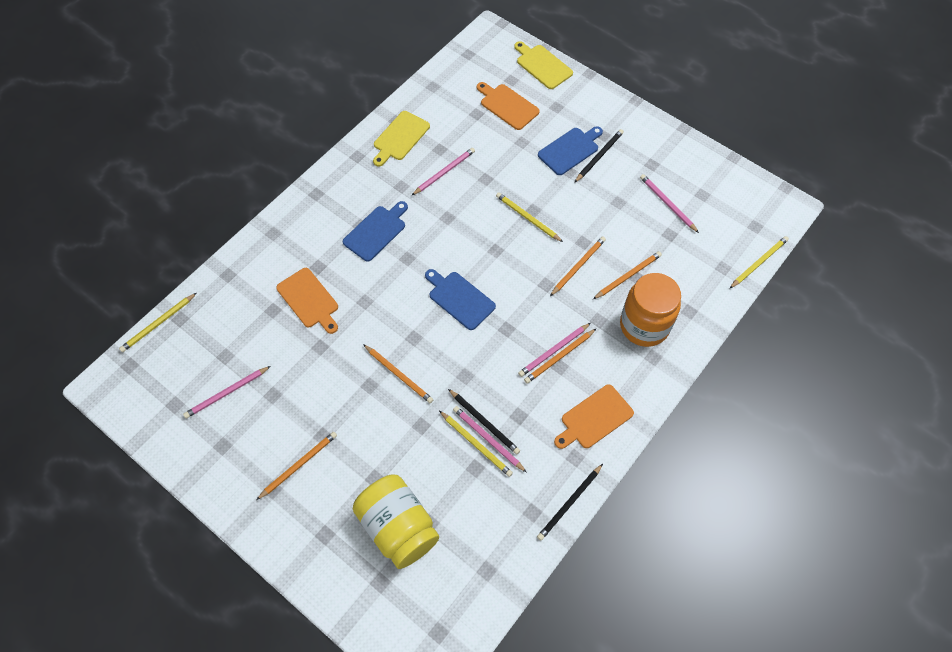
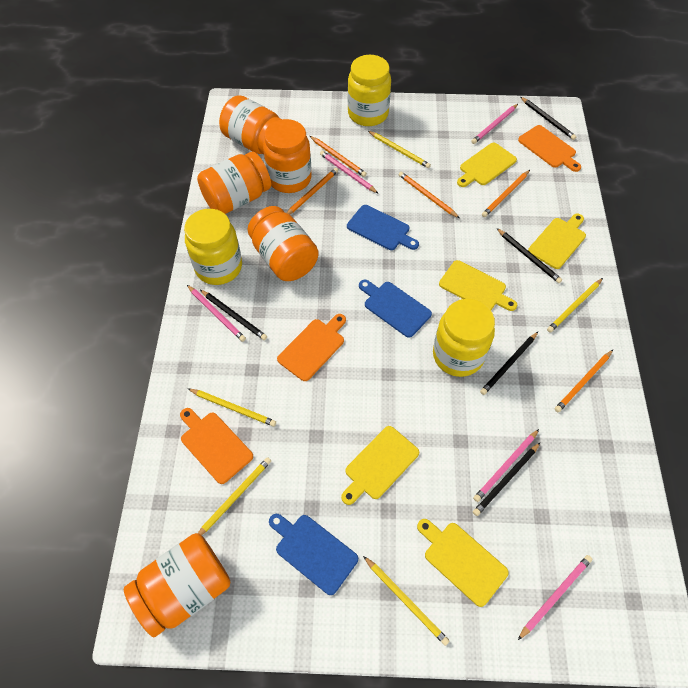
black pencil: 3 -> 5
orange jar: 1 -> 5
yellow cutting board: 2 -> 5
yellow jar: 1 -> 3
yellow pencil: 4 -> 5

